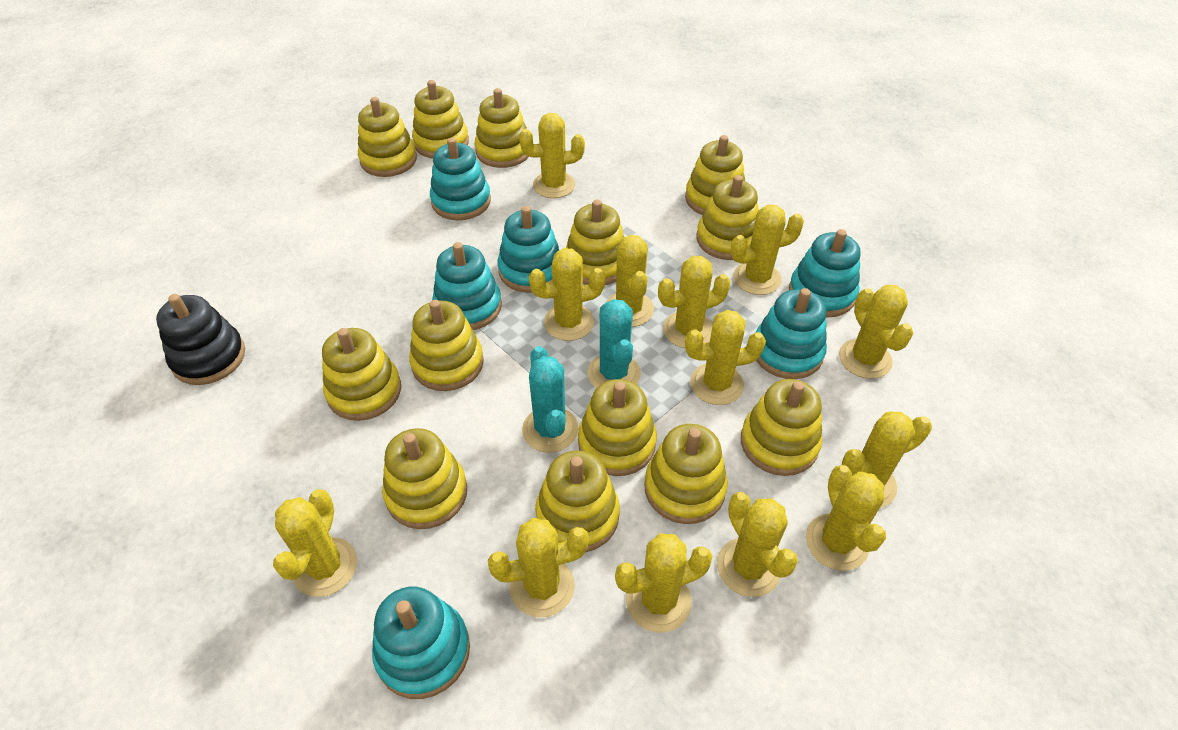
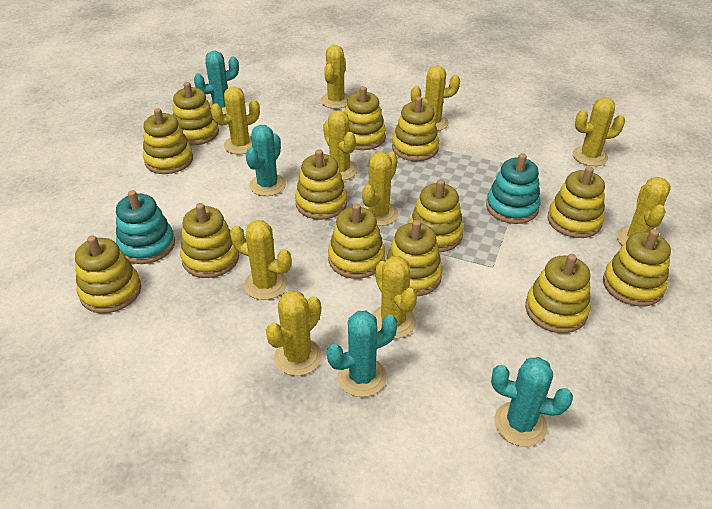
black stacking toy: 1 -> 0
turquoise cactus: 2 -> 4
turquoise stacking toy: 6 -> 2
yellow cactus: 13 -> 10

